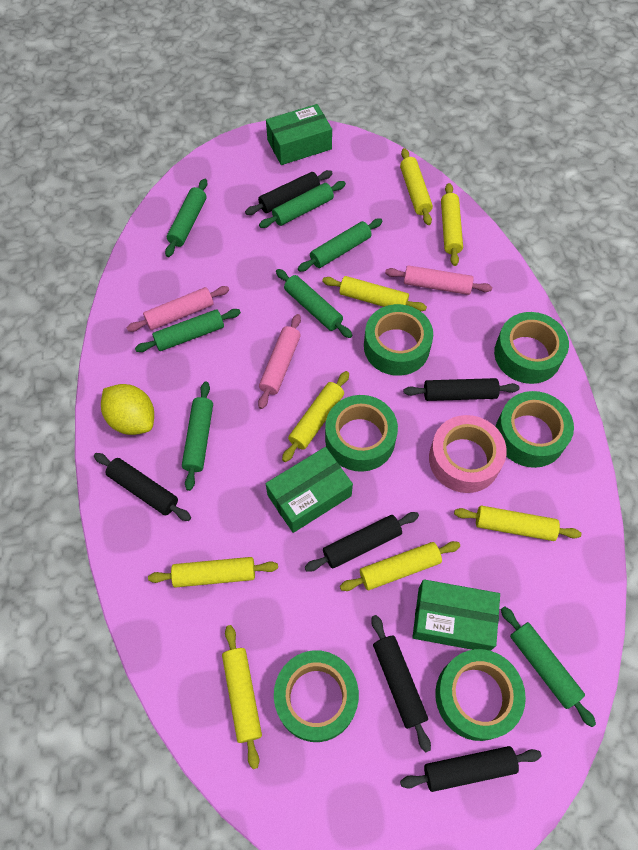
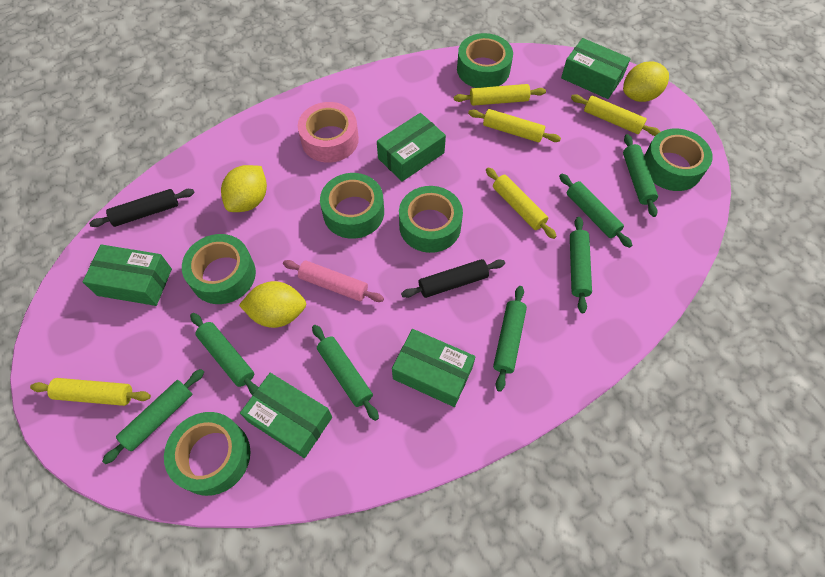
black rolling pin: 6 -> 2
green box: 3 -> 5
pink rolling pin: 3 -> 1
yellow lemon: 1 -> 3
yellow rolling pin: 8 -> 5

